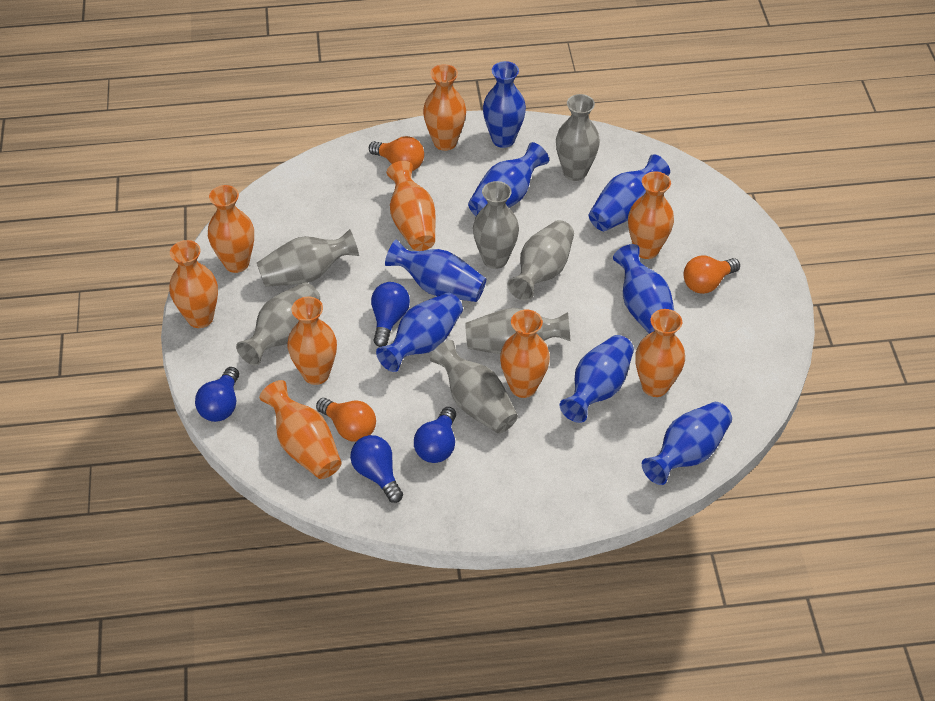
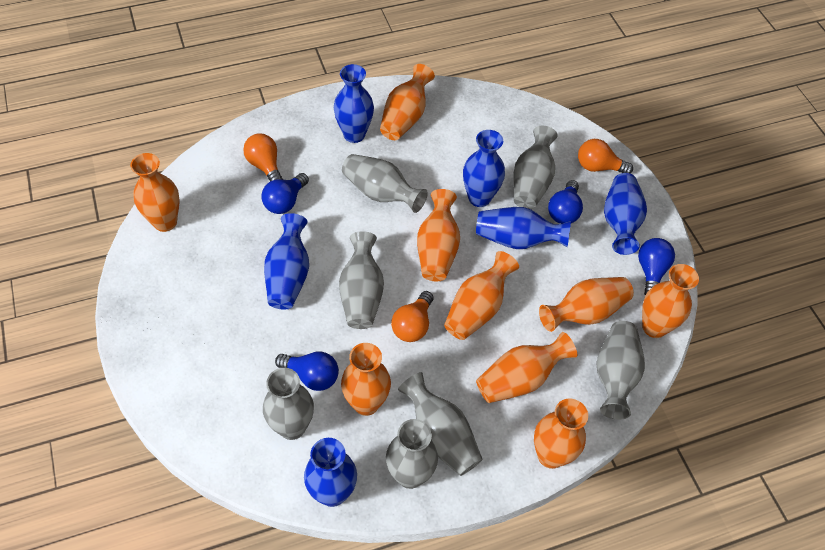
blue vase: 8 -> 6

